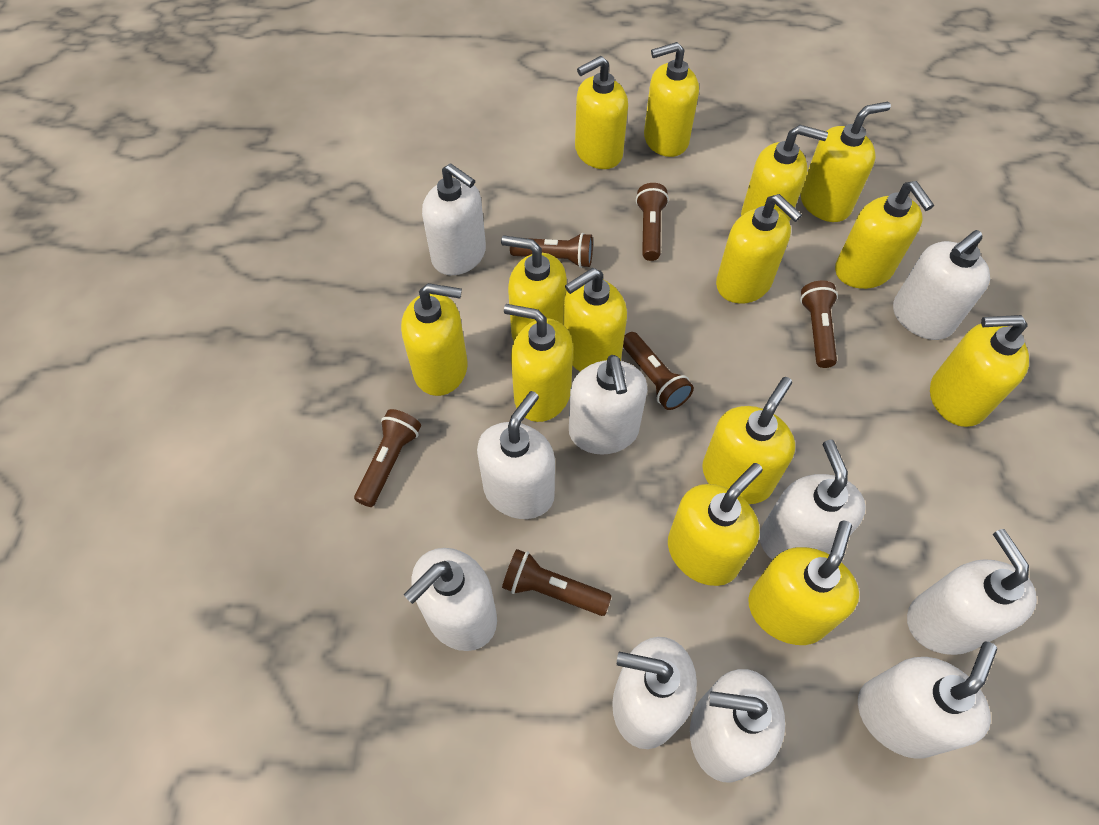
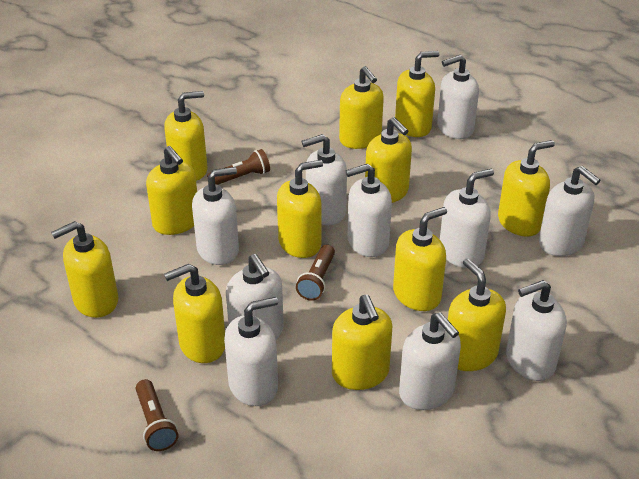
brown flashlight: 6 -> 3
yellow soap dispenser: 14 -> 12

